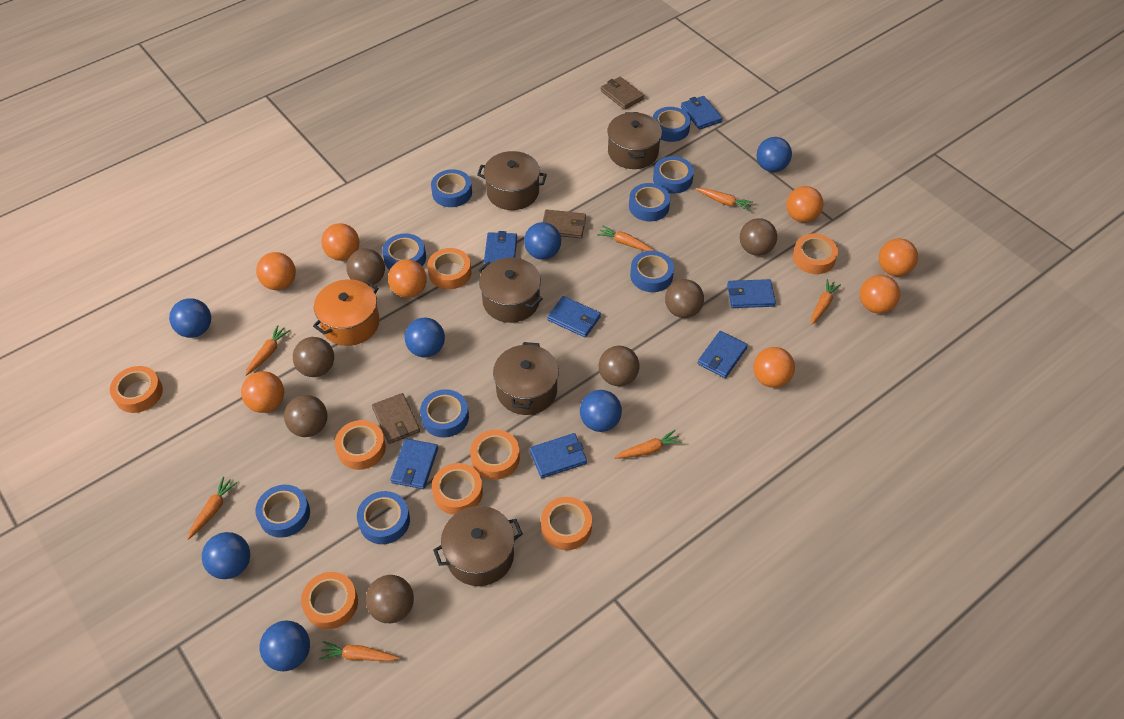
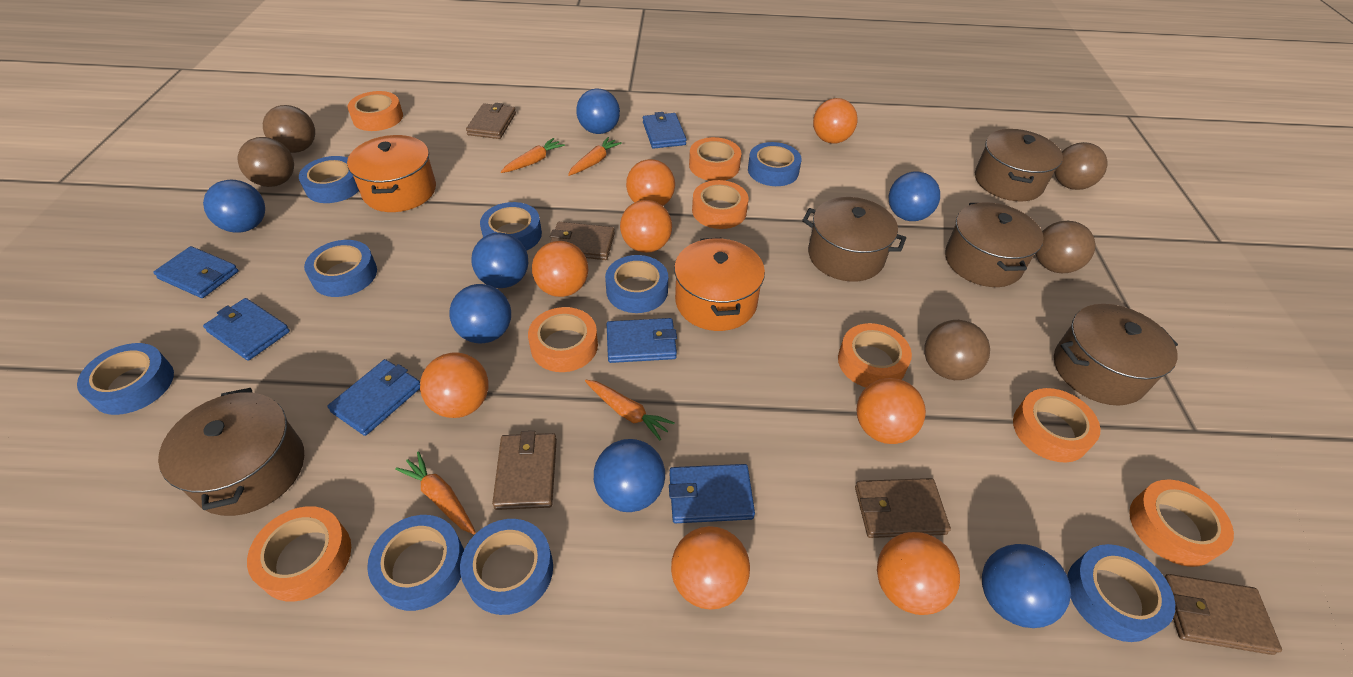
blue wallet: 7 -> 6
brown ball: 7 -> 5
brown wallet: 3 -> 5
orange carrot: 7 -> 4
orange pot: 1 -> 2

